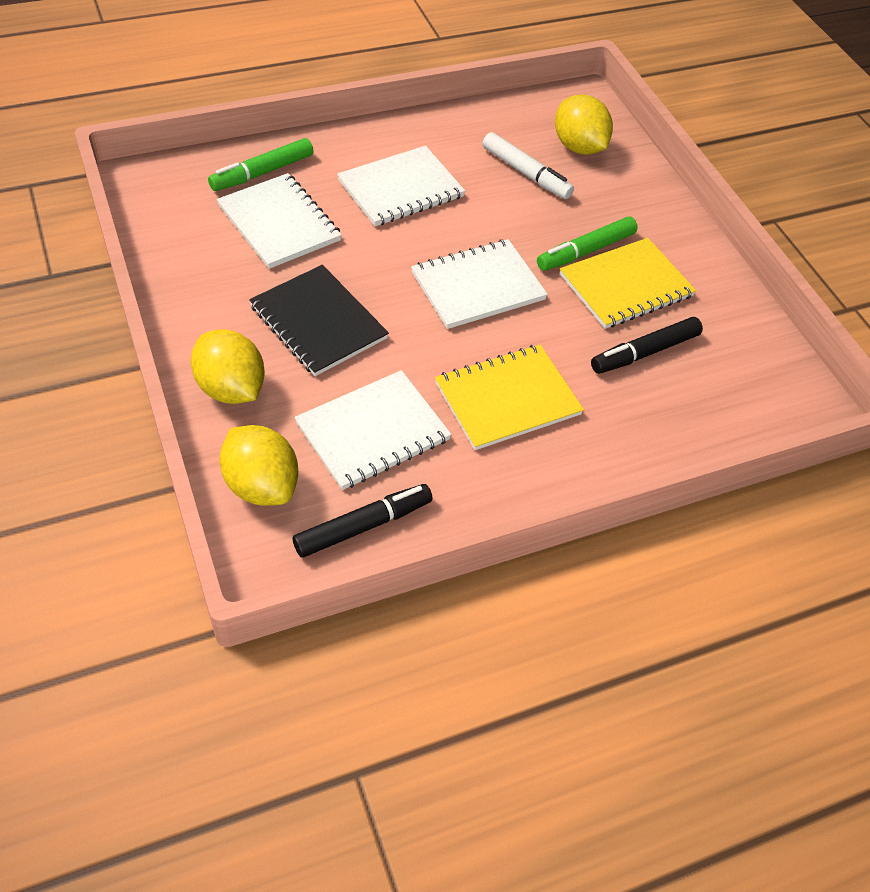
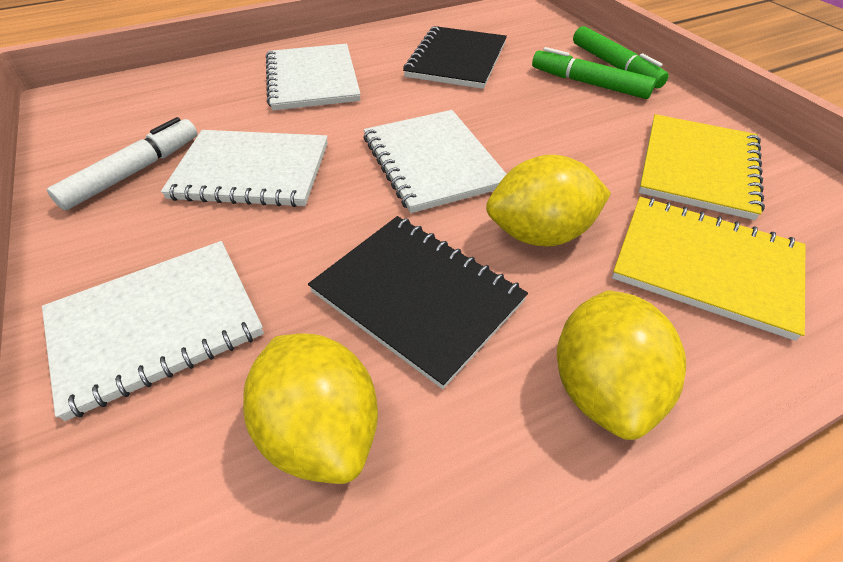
black marker: 2 -> 0
black notebook: 1 -> 2

